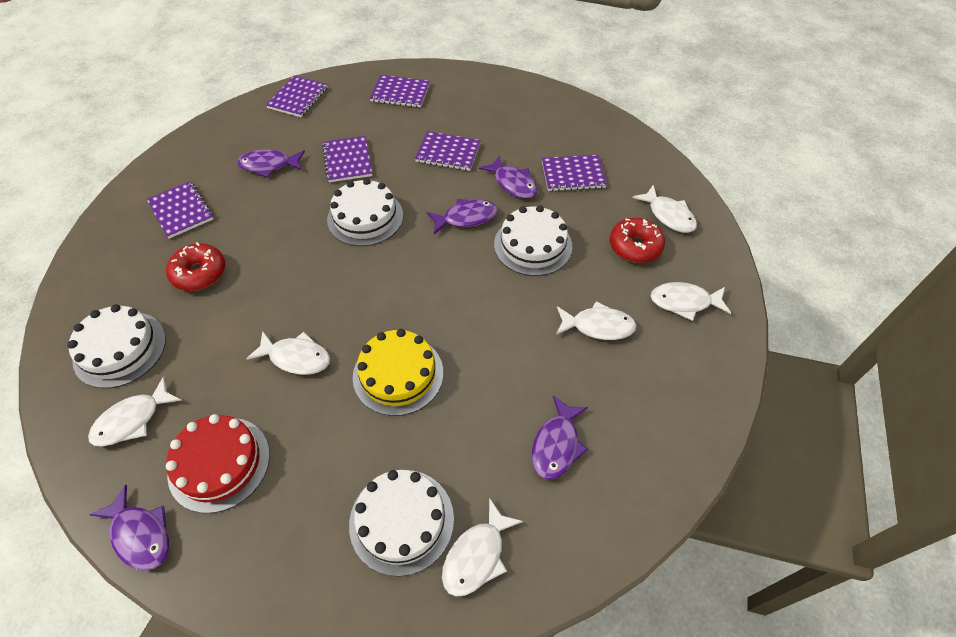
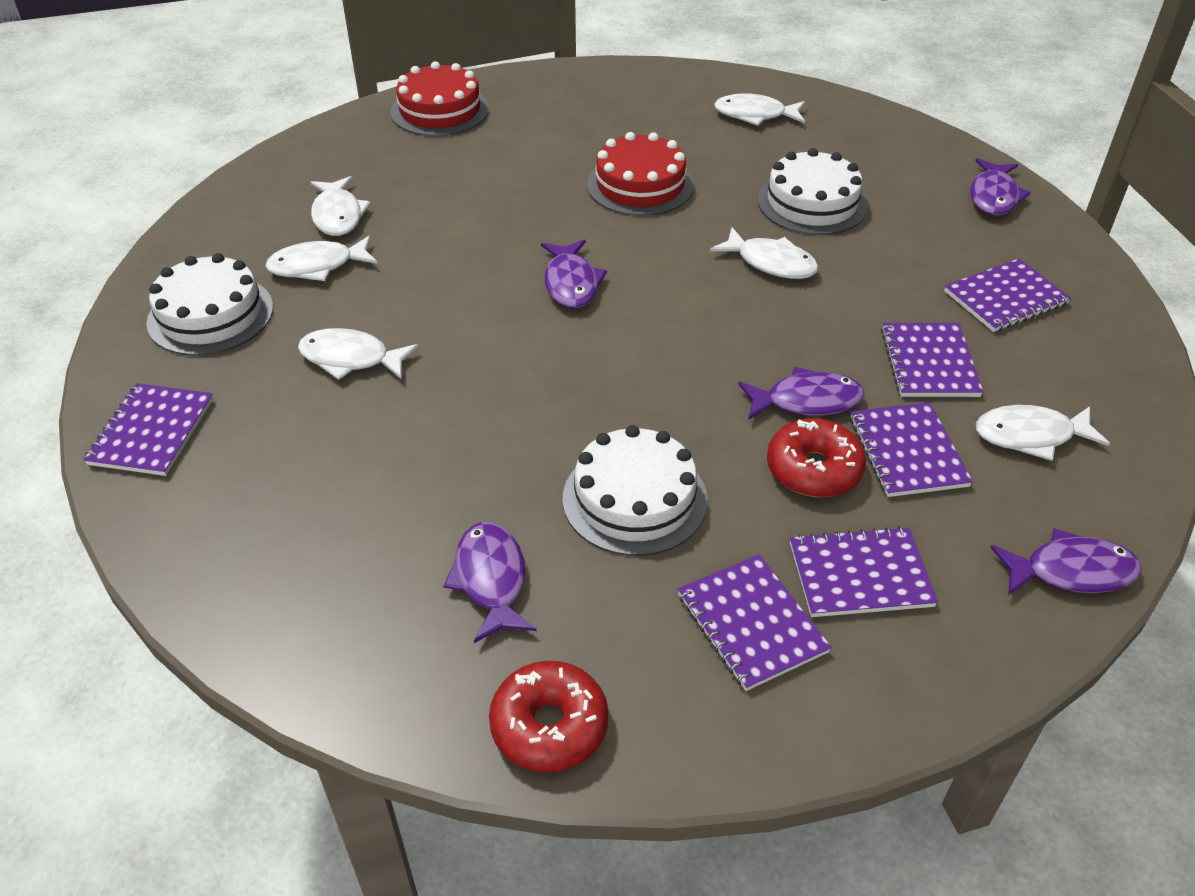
red cake: 1 -> 2
white cake: 4 -> 3
yellow cake: 1 -> 0

